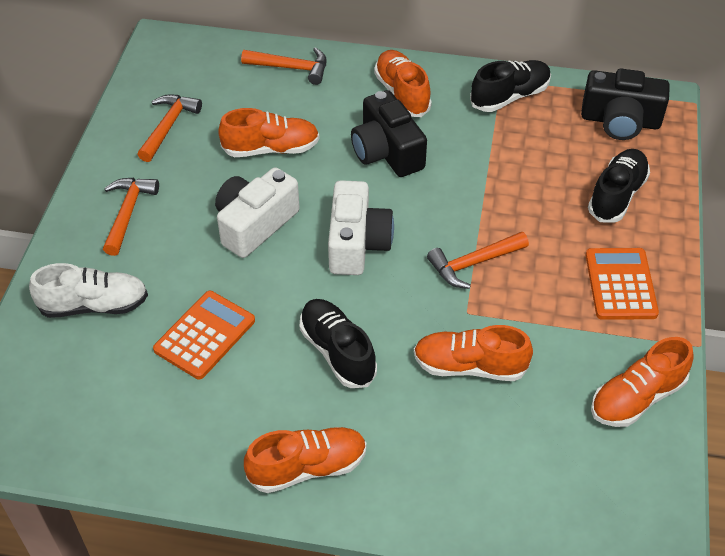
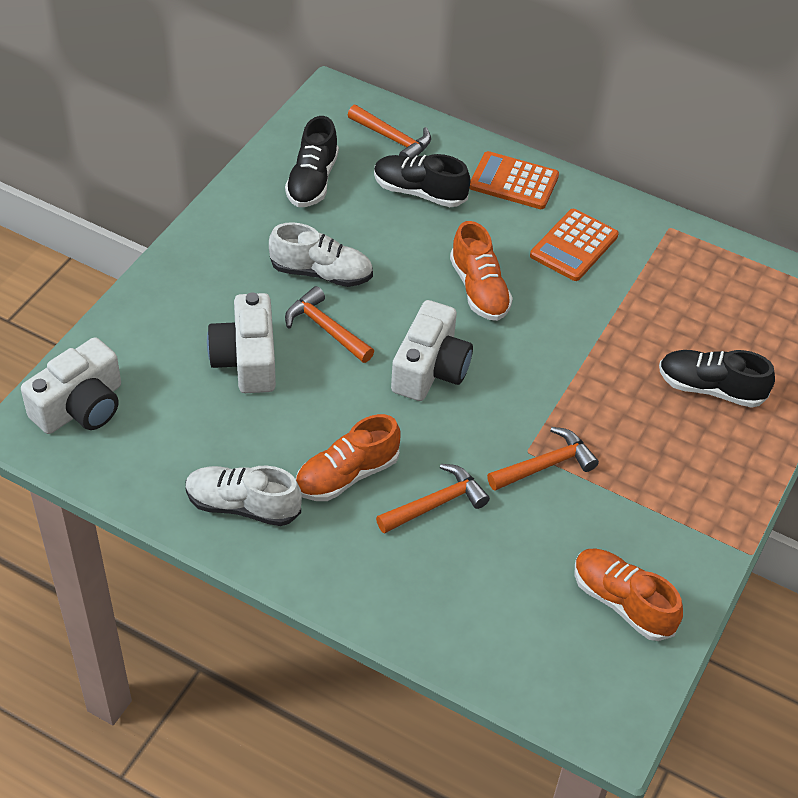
black camera: 2 -> 0
orange shoe: 5 -> 3
white camera: 2 -> 3
white shoe: 1 -> 2

